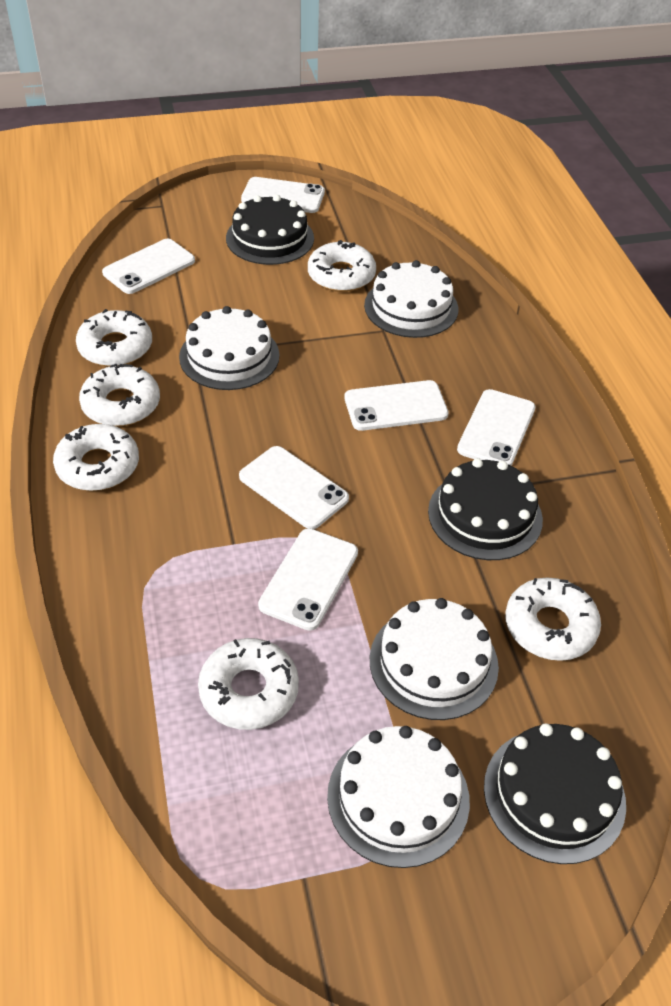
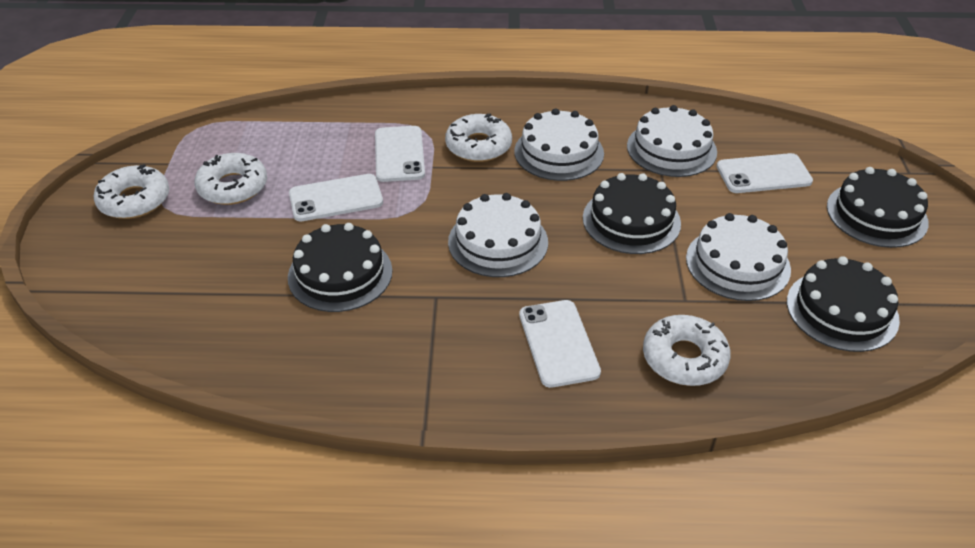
black cake: 3 -> 4
white donut: 6 -> 4
white phone: 6 -> 4

